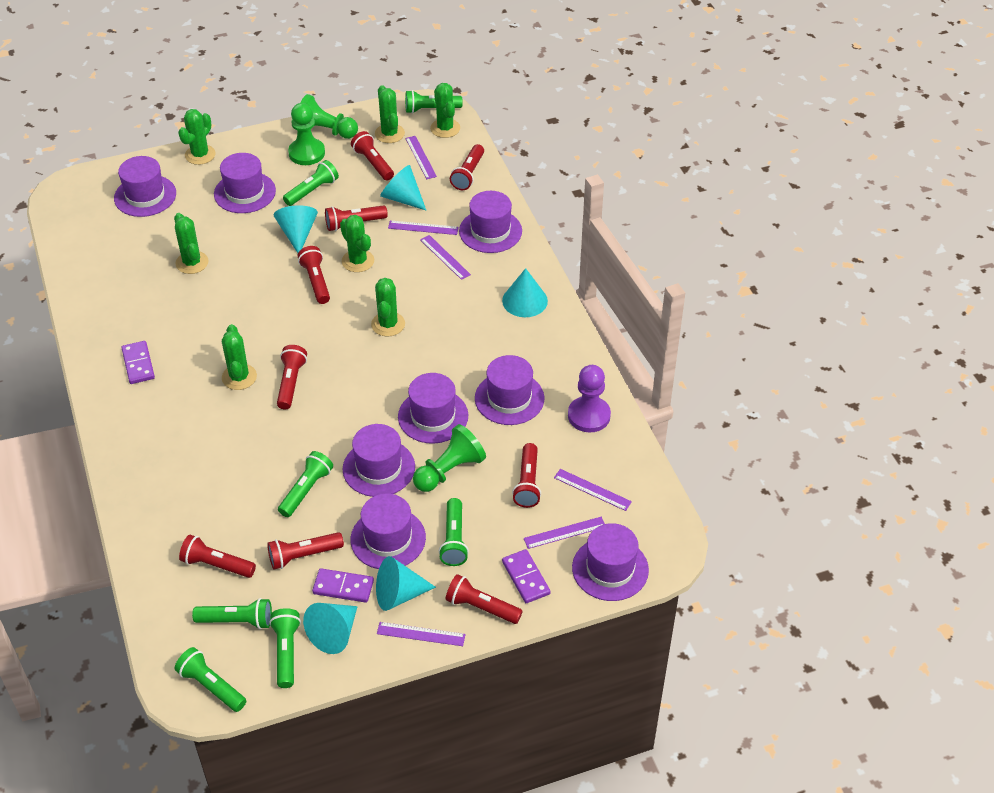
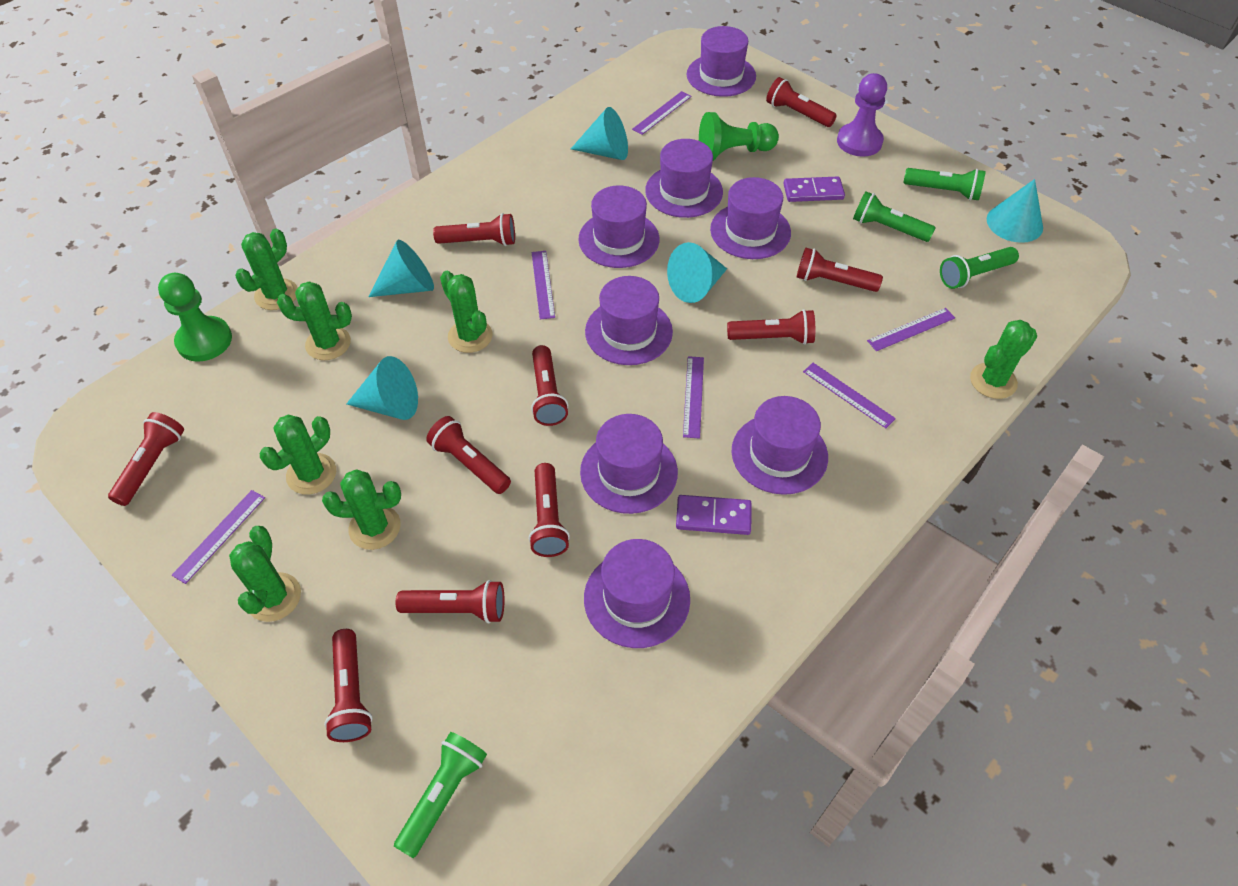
green flashlight: 7 -> 4
green pawn: 3 -> 2
purple domino: 3 -> 2
red flashlight: 9 -> 10

